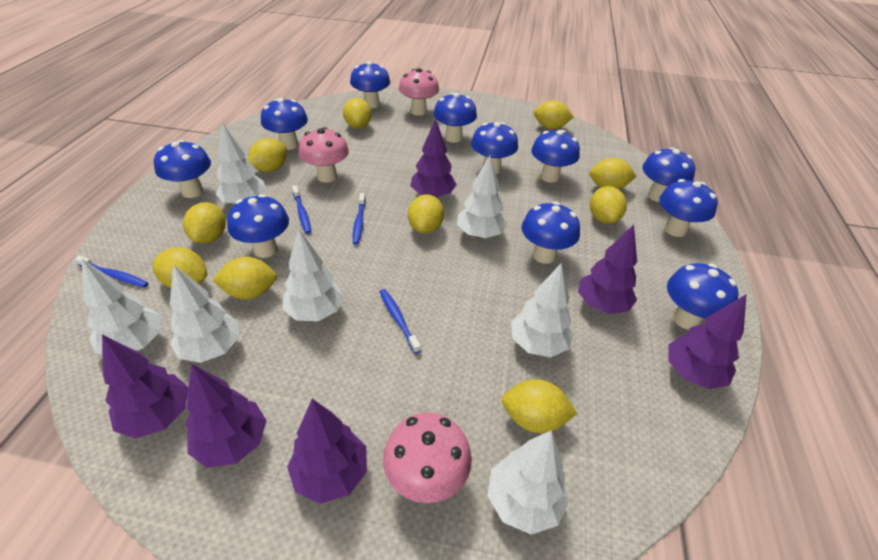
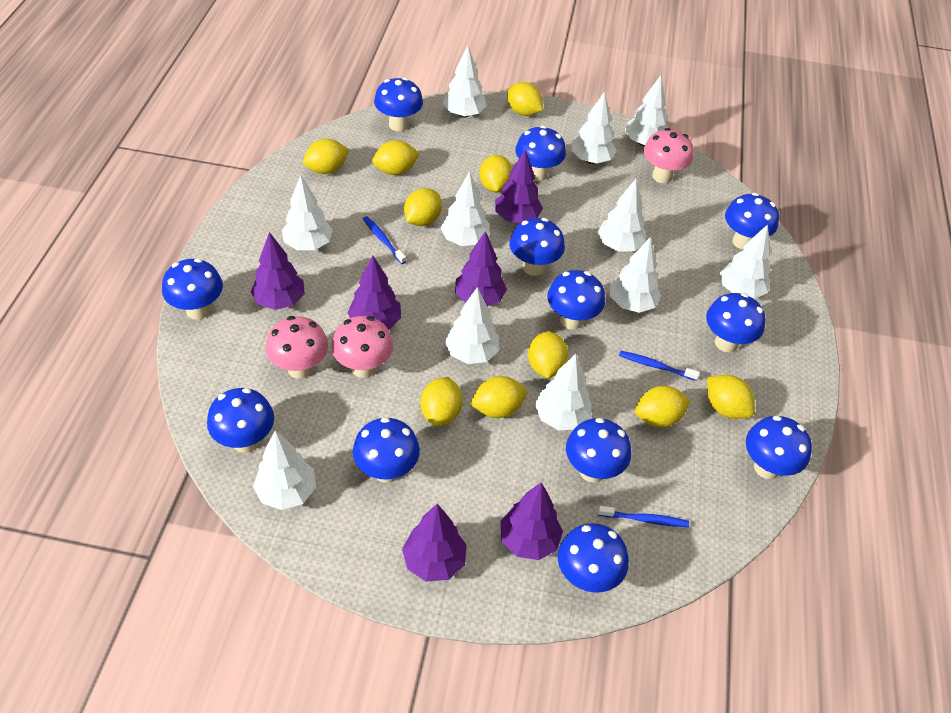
blue mushroom: 11 -> 12
blue toothbrush: 4 -> 3
white tree: 7 -> 11

